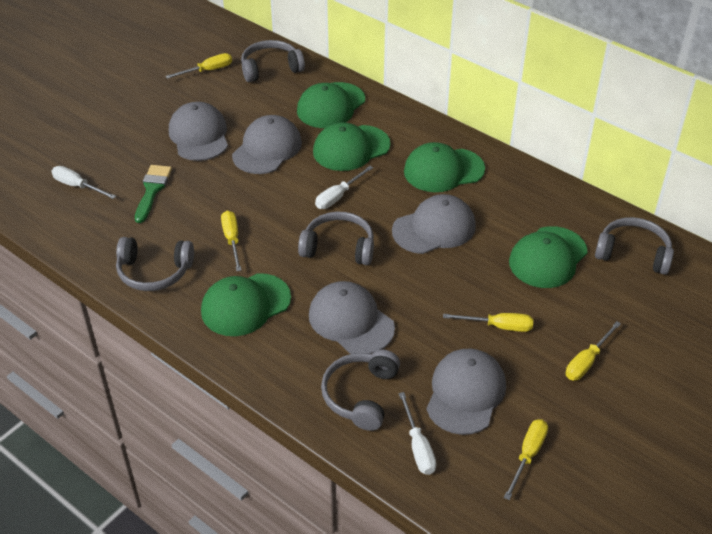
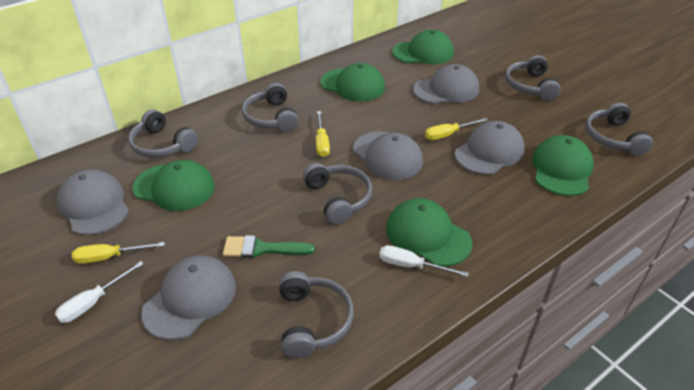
grey headphones: 5 -> 6
white screwdriver: 3 -> 2
yellow screwdriver: 5 -> 3

